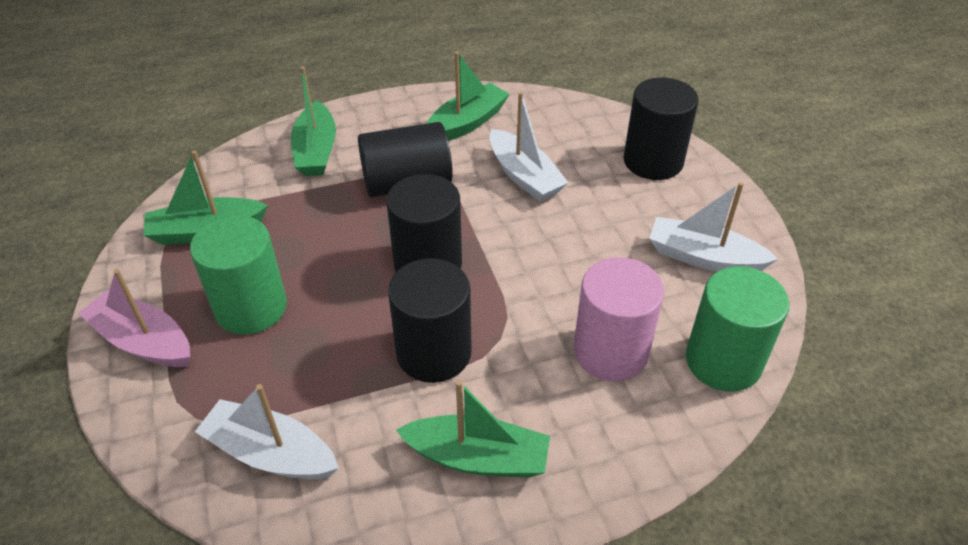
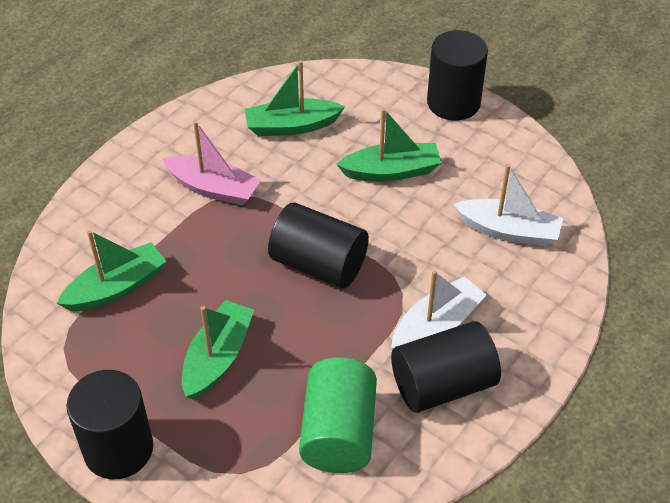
green cylinder: 2 -> 1
pink cylinder: 1 -> 0
white boat: 3 -> 2

